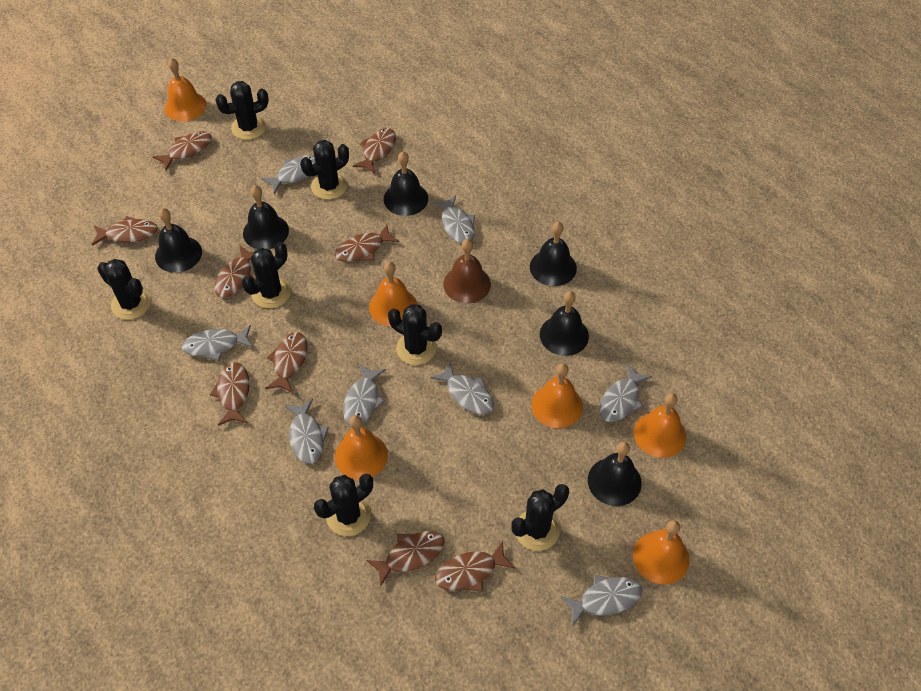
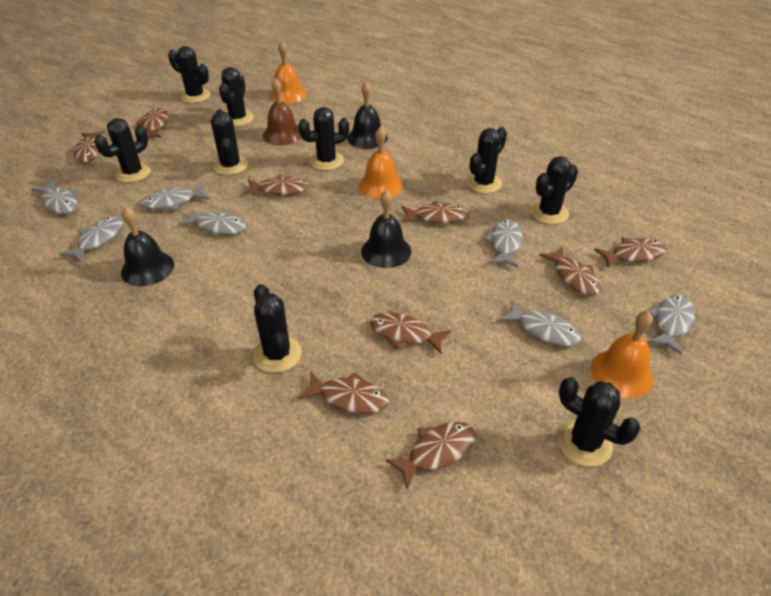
black bell: 6 -> 3
black cactus: 7 -> 9
grey fish: 8 -> 7
orange bell: 6 -> 3

